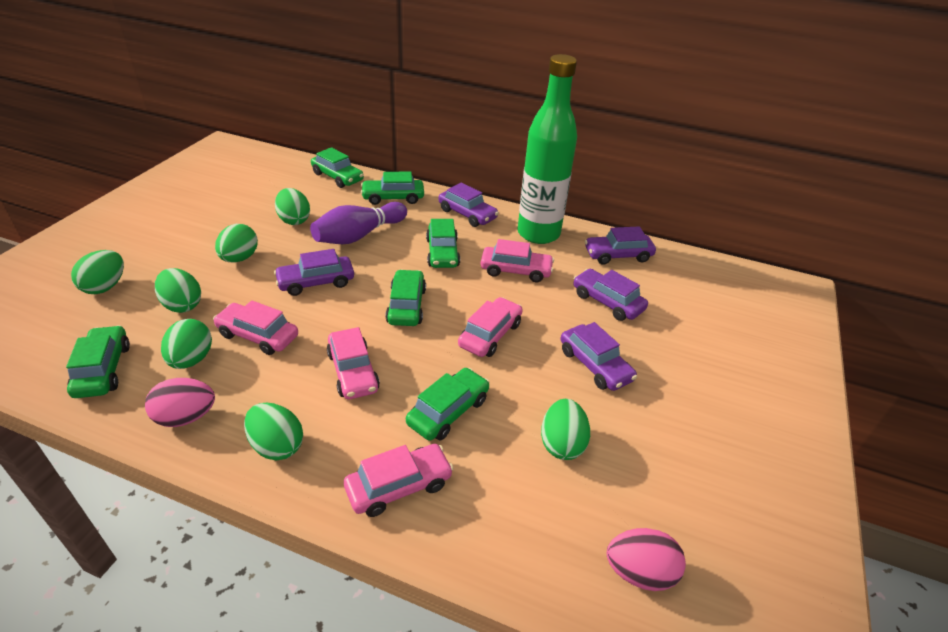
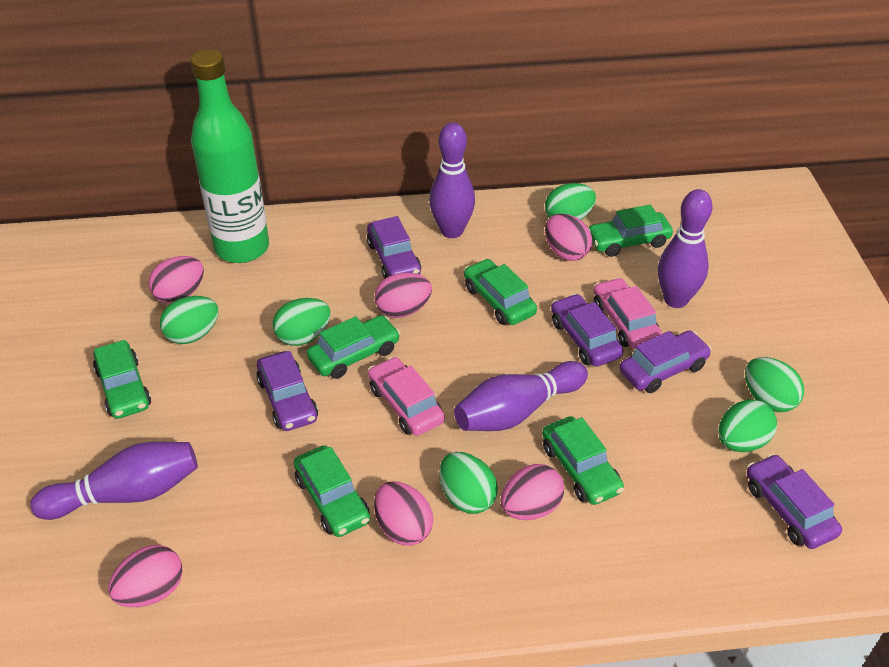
green egg: 7 -> 6
pink car: 5 -> 2
pink egg: 2 -> 6
purple bowling pin: 1 -> 4

